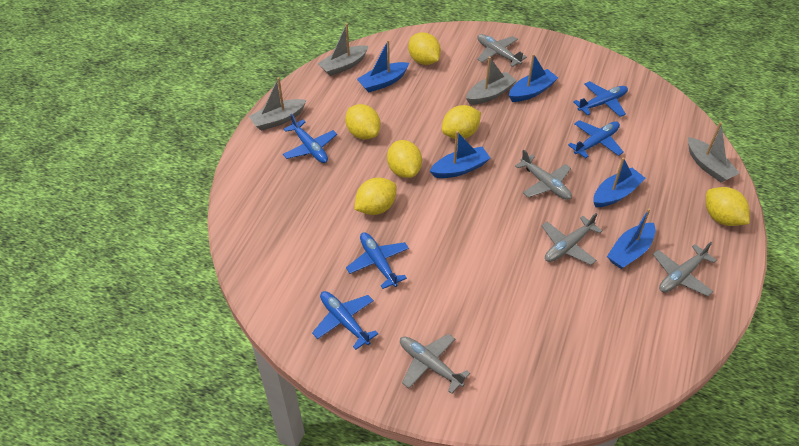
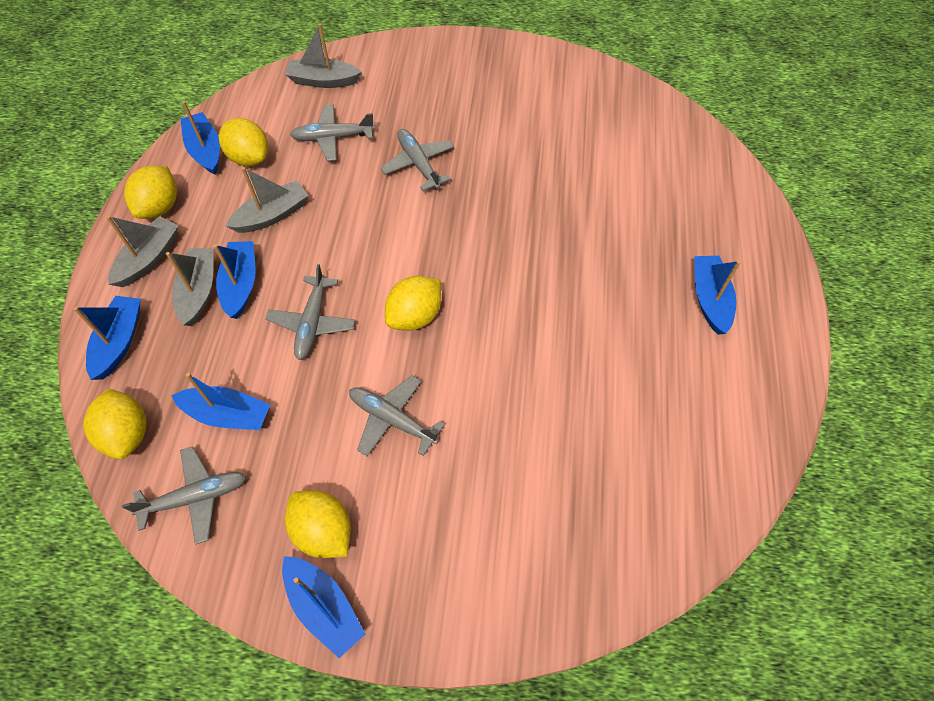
blue boat: 5 -> 6
blue plane: 5 -> 0
yellow lemon: 6 -> 5

